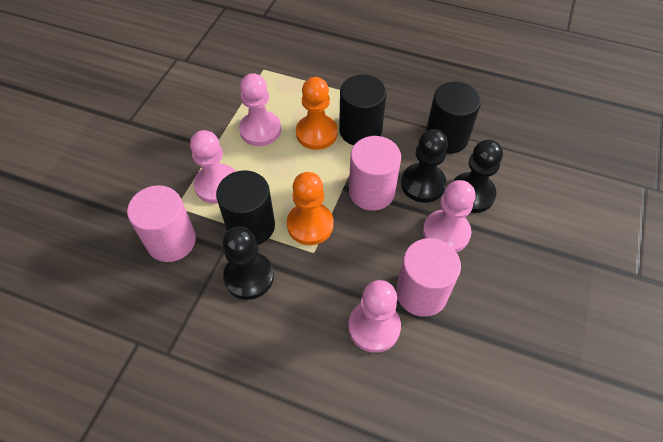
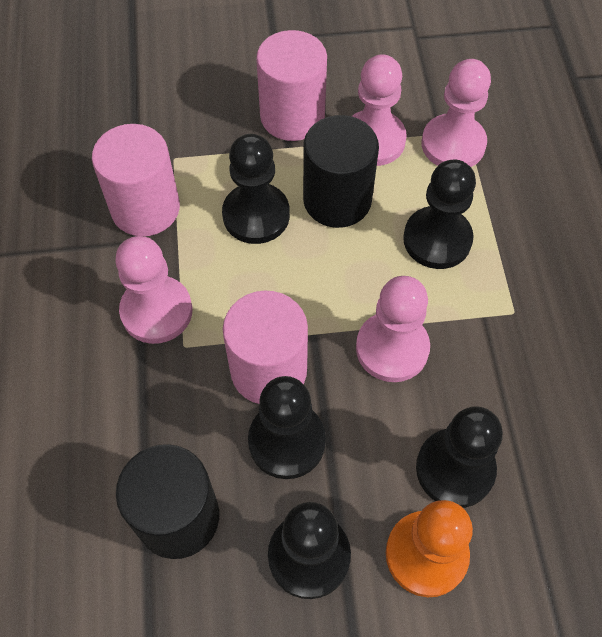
black cylinder: 3 -> 2
black pawn: 3 -> 5
orange pawn: 2 -> 1

